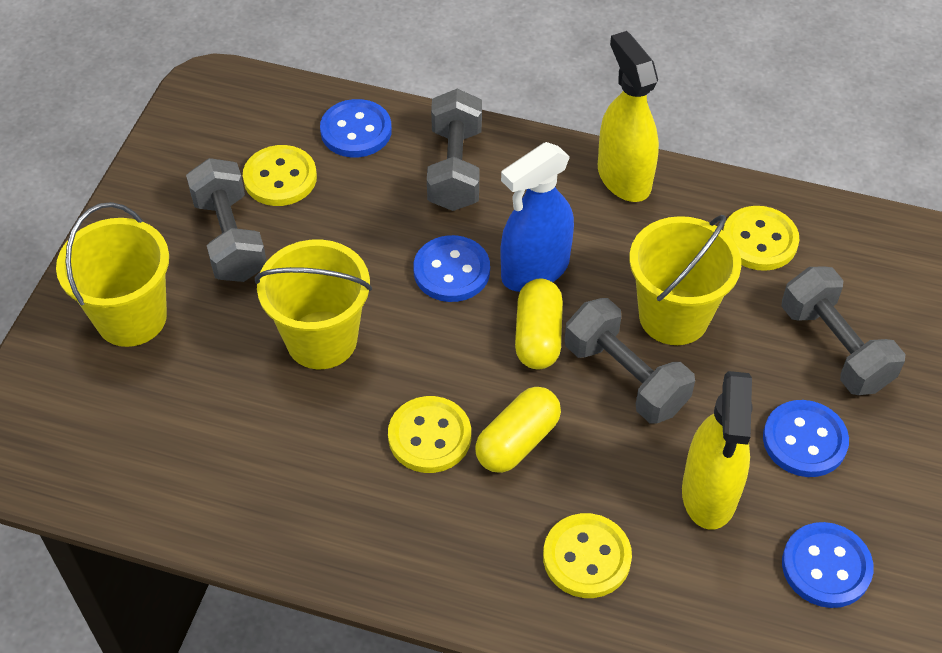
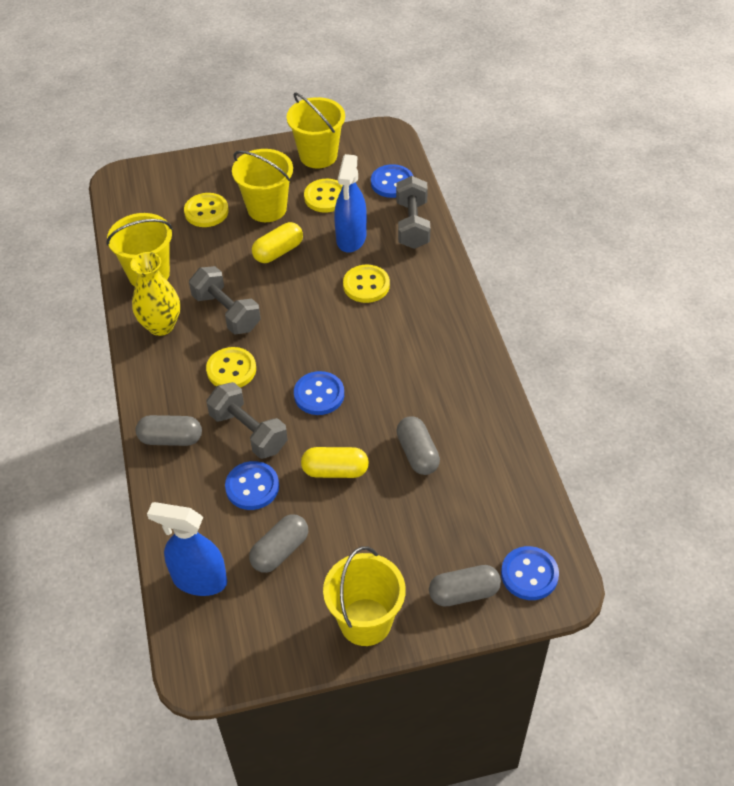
blue spray bottle: 1 -> 2
grey capsule: 0 -> 4
grey dumbbell: 4 -> 3
yellow bucket: 3 -> 4
yellow spray bottle: 2 -> 0
yellow vase: 0 -> 1

